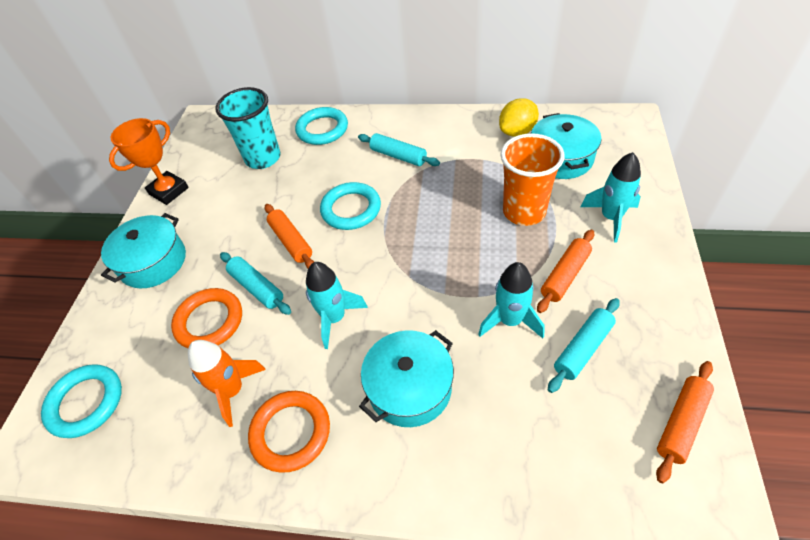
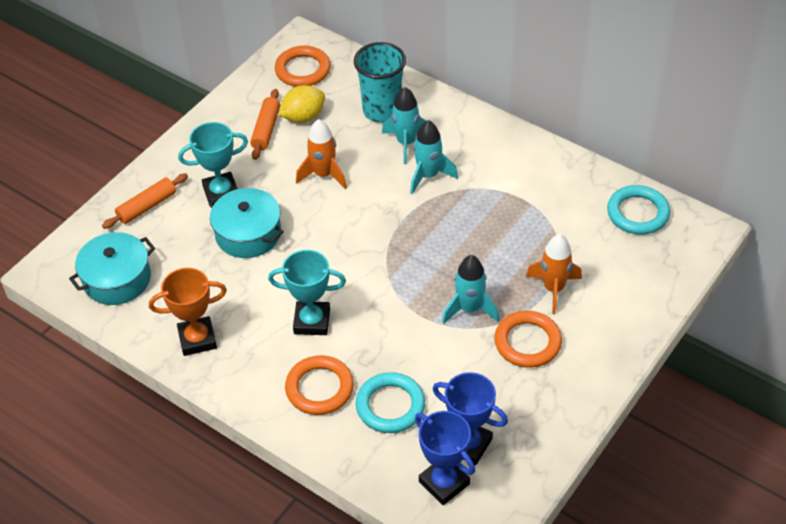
blue trophy: 0 -> 2
orange cup: 1 -> 0
orange ring: 2 -> 3
orange rocket: 1 -> 2
orange rolling pin: 3 -> 2
turquoise pot: 3 -> 2
turquoise ring: 3 -> 2
turquoise rolling pin: 3 -> 0
turquoise trophy: 0 -> 2

